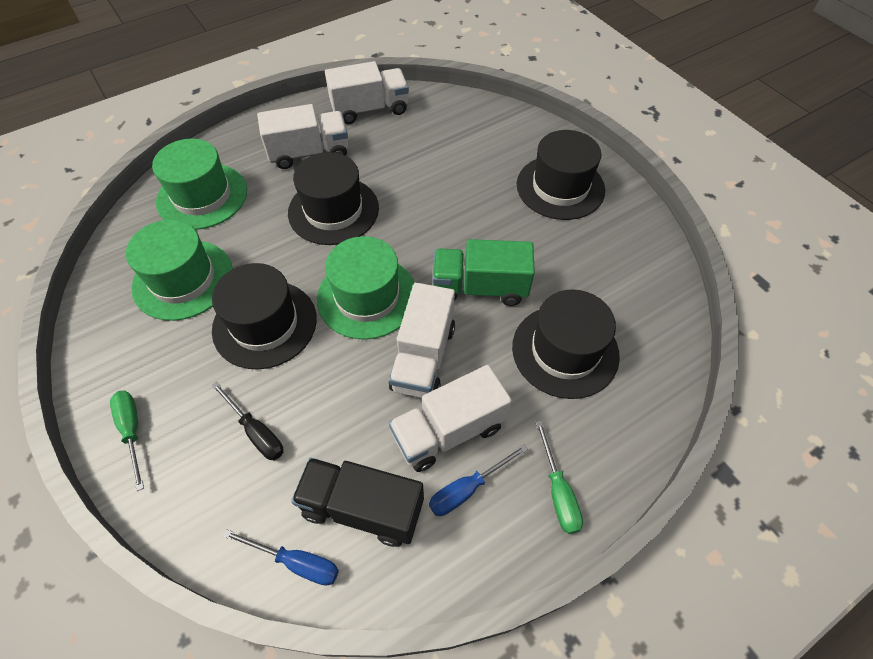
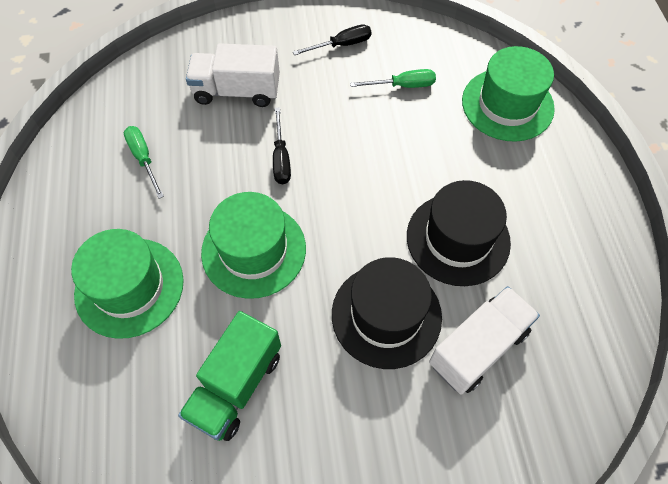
black hat: 4 -> 2
black screwdriver: 1 -> 2
black truck: 1 -> 0
blue screwdriver: 2 -> 0
white truck: 4 -> 2

